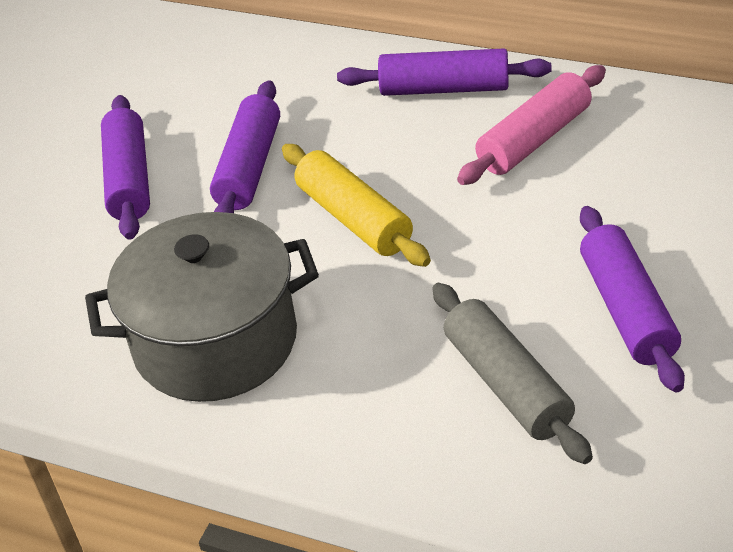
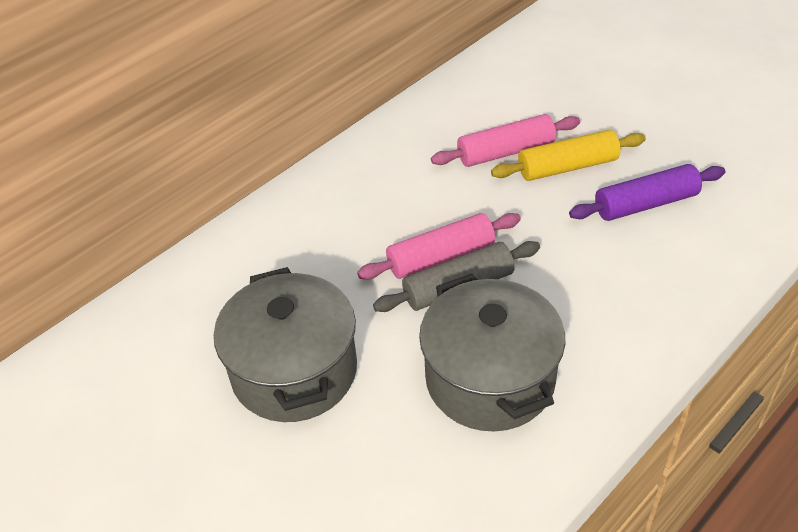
grey pot: 1 -> 2
pink rolling pin: 1 -> 2
purple rolling pin: 4 -> 1

